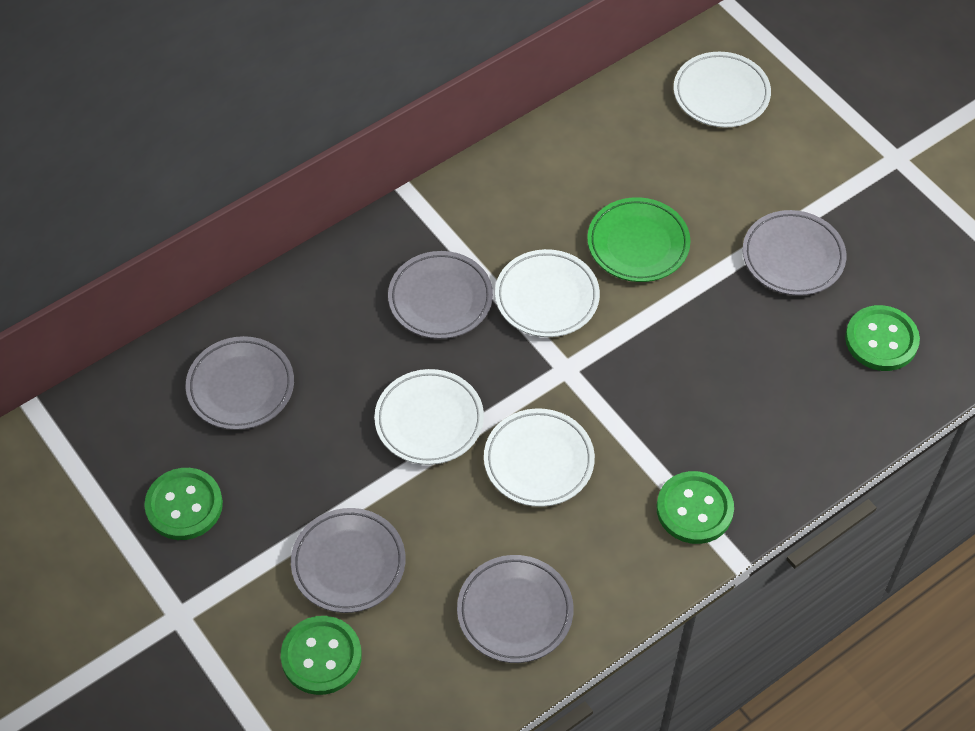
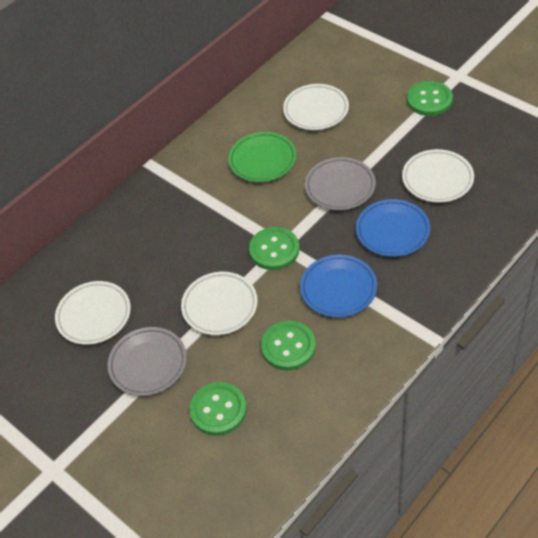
blue plate: 0 -> 2
grey plate: 5 -> 2

